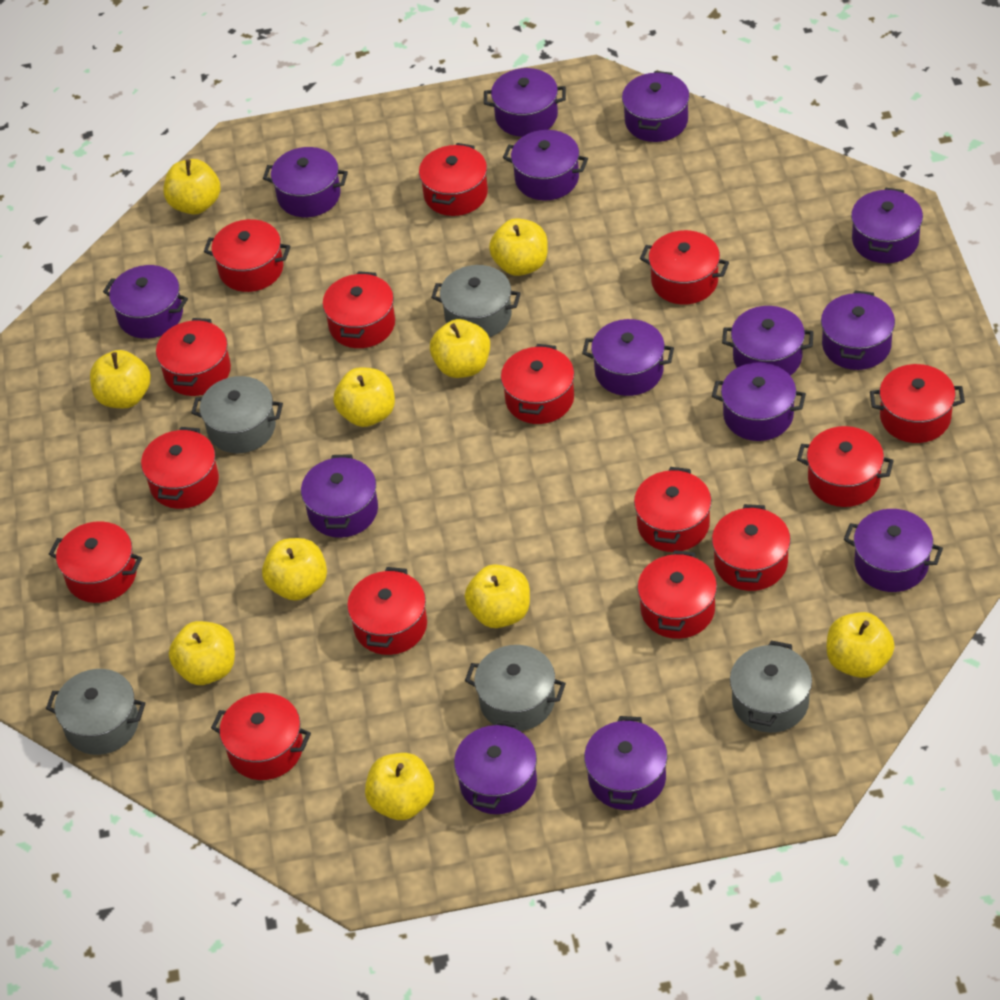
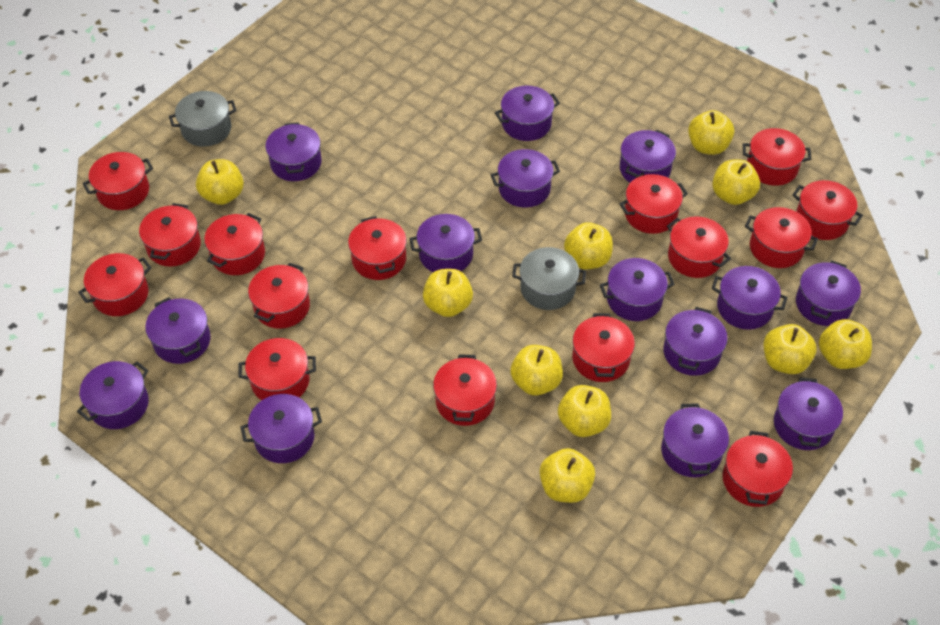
grey pot: 5 -> 2

